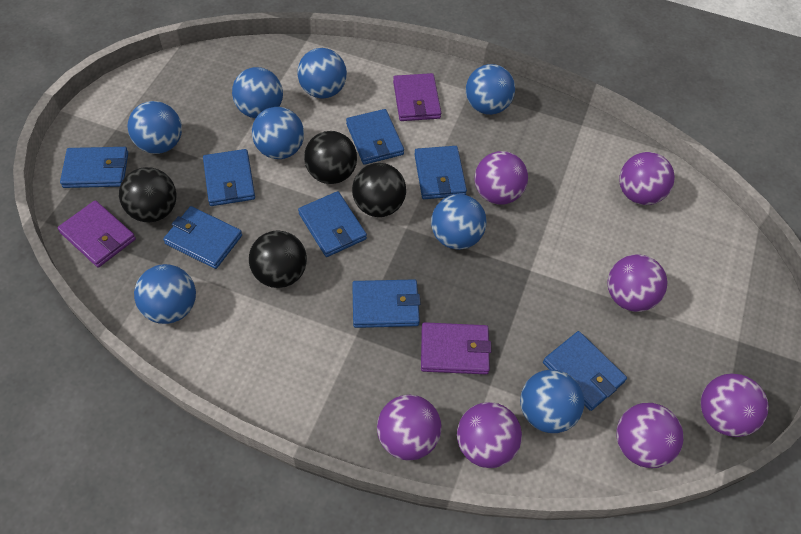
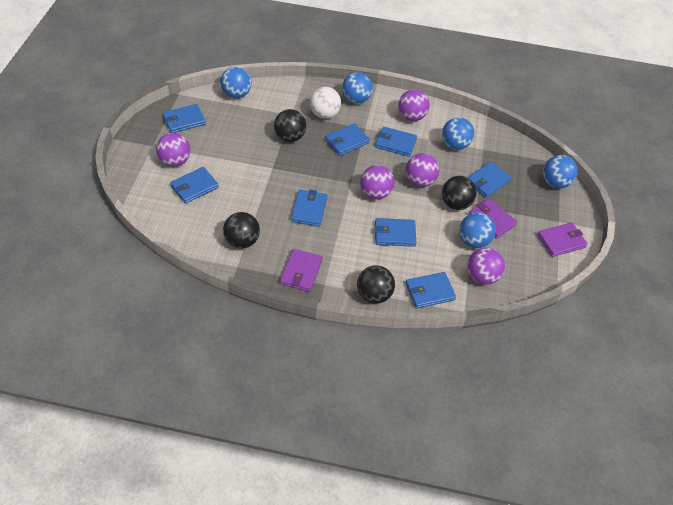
blue ball: 8 -> 5
purple ball: 7 -> 5
white ball: 0 -> 1

